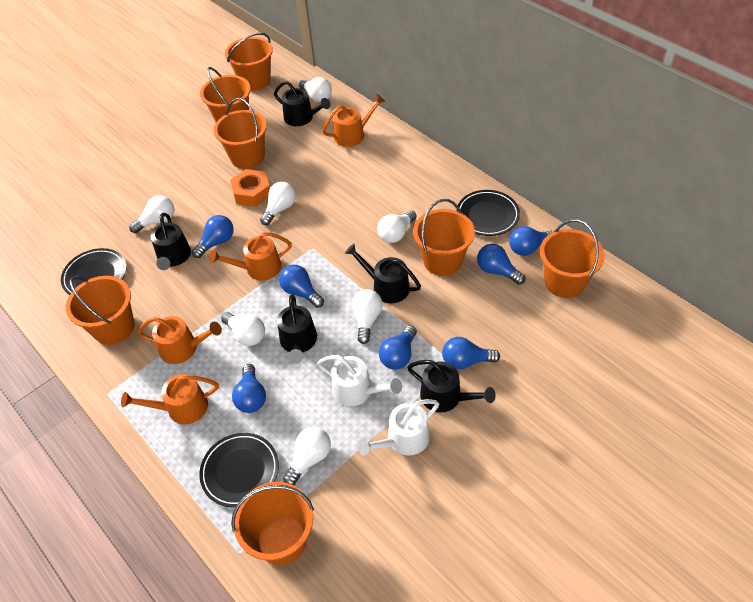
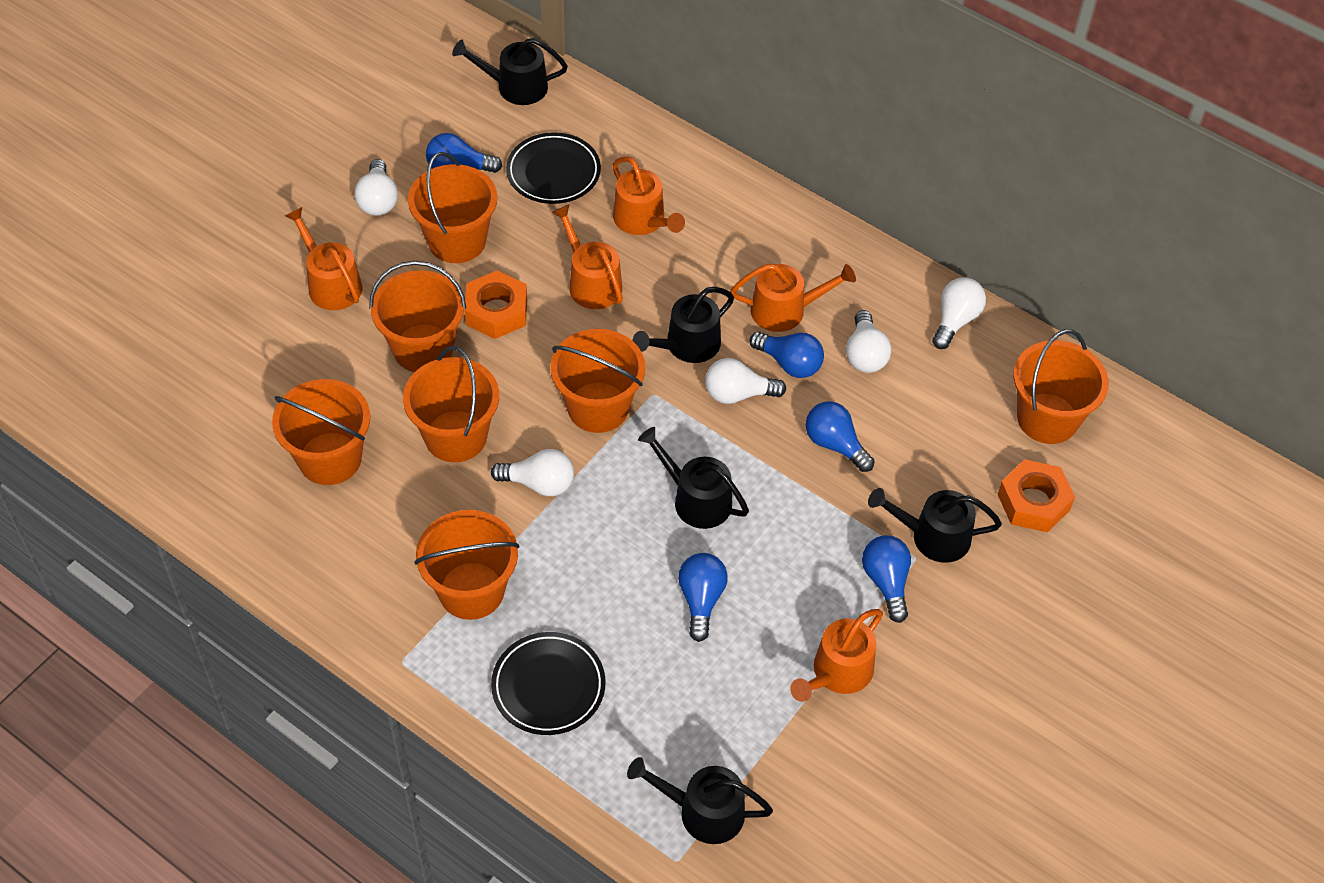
black plate: 3 -> 2
blue light bulb: 7 -> 5
orange nut: 1 -> 2
orange watering can: 4 -> 5
white light bulb: 7 -> 5
white watering can: 2 -> 0

